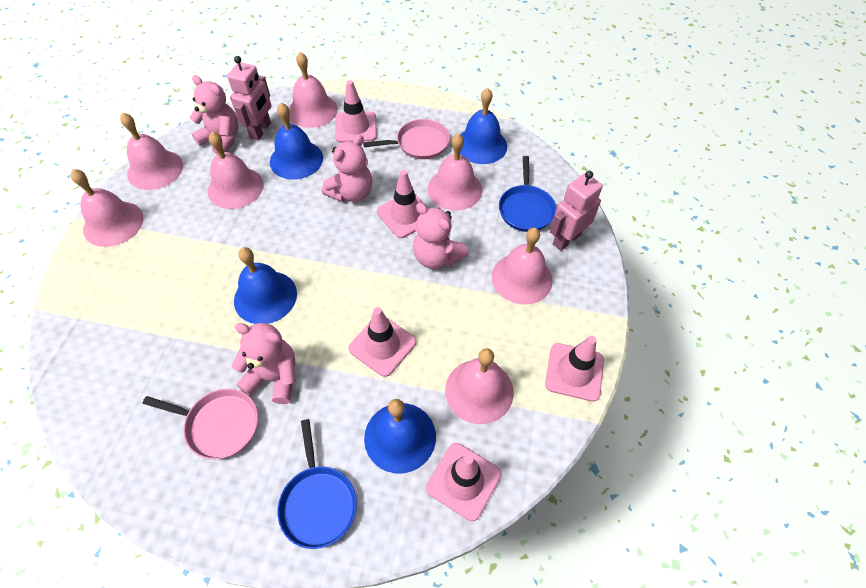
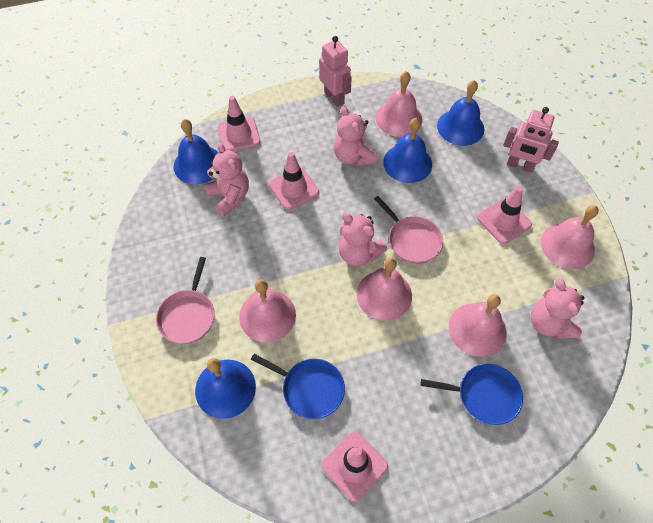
pink bell: 7 -> 5
pink traffic cone: 5 -> 4

